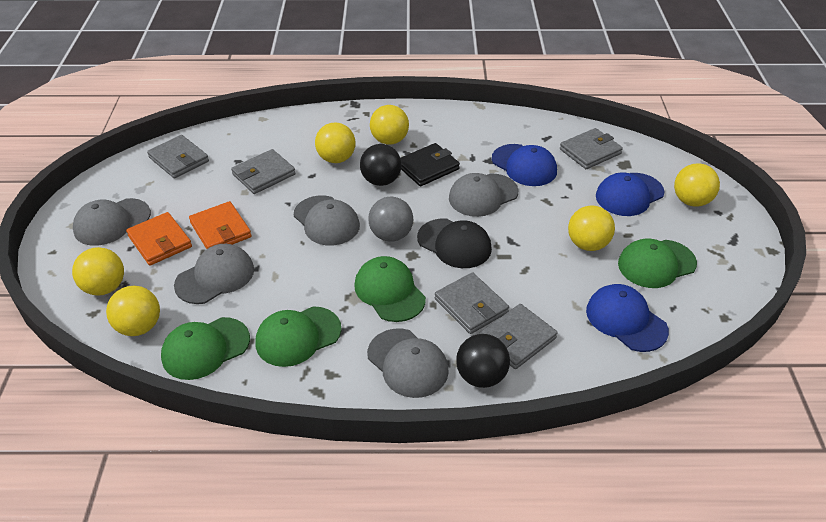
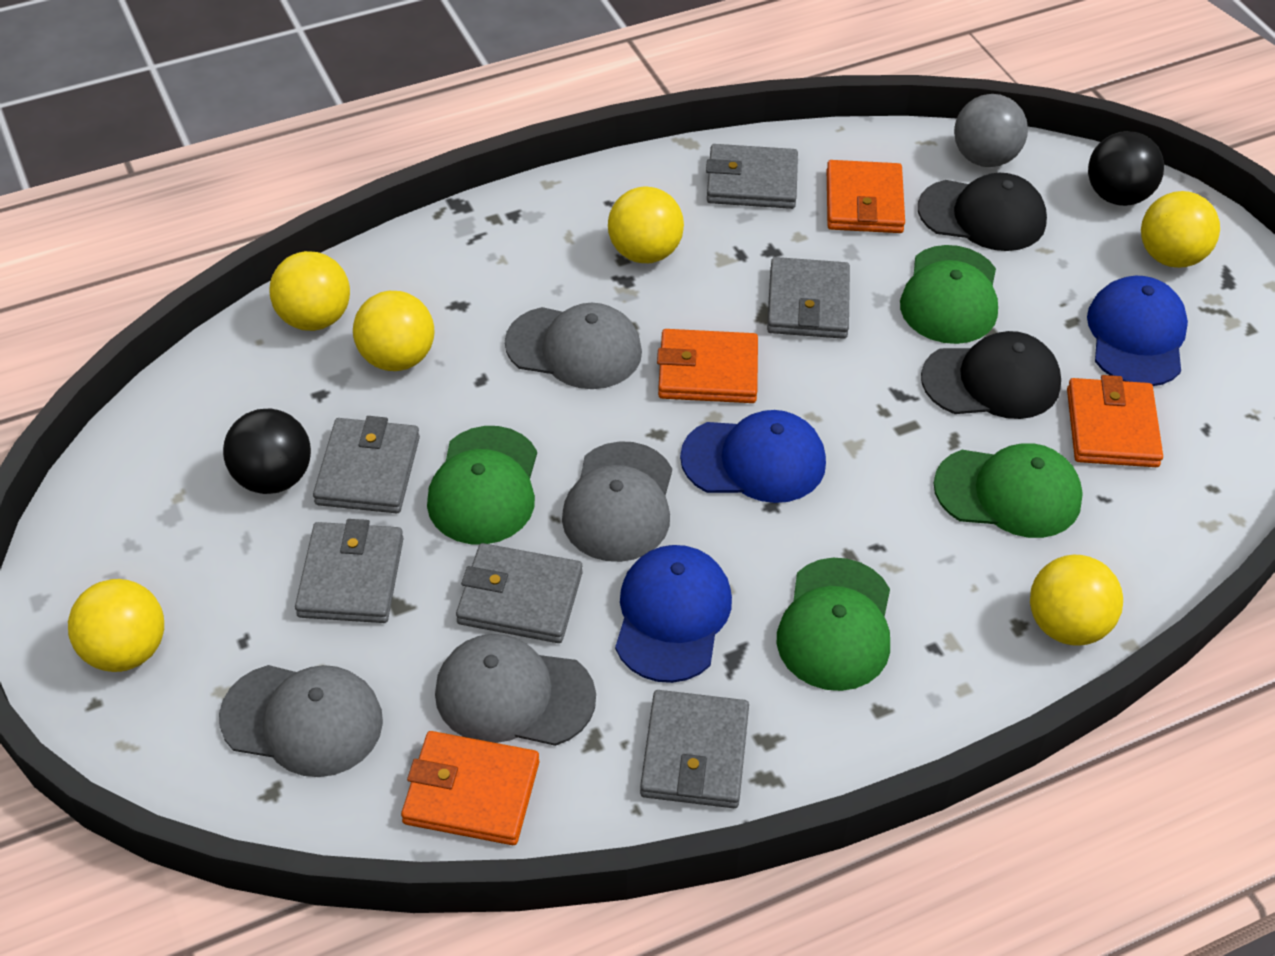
black cap: 1 -> 2
black wallet: 1 -> 0
grey cap: 5 -> 4
grey wallet: 5 -> 6
orange wallet: 2 -> 4

